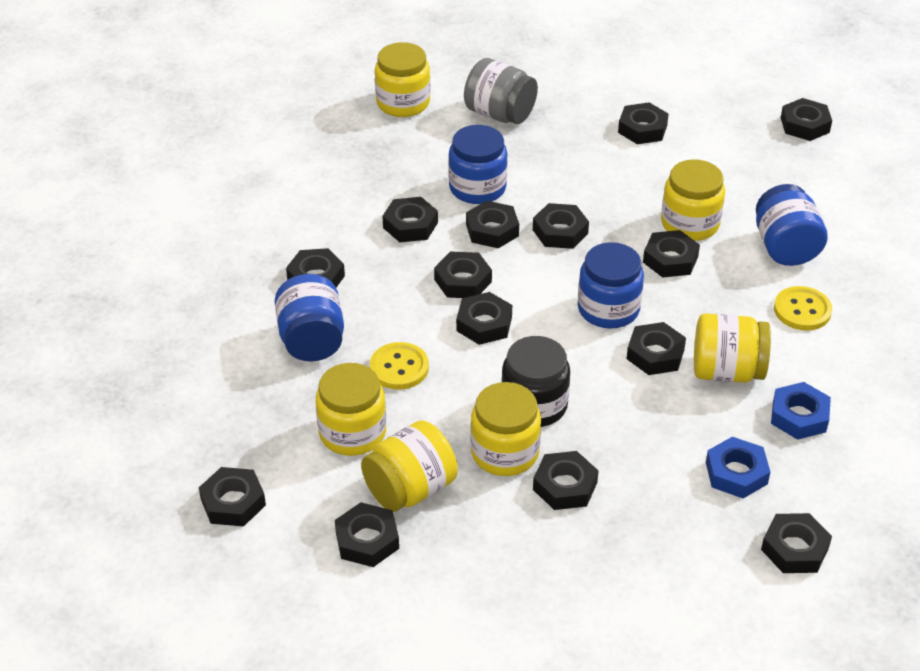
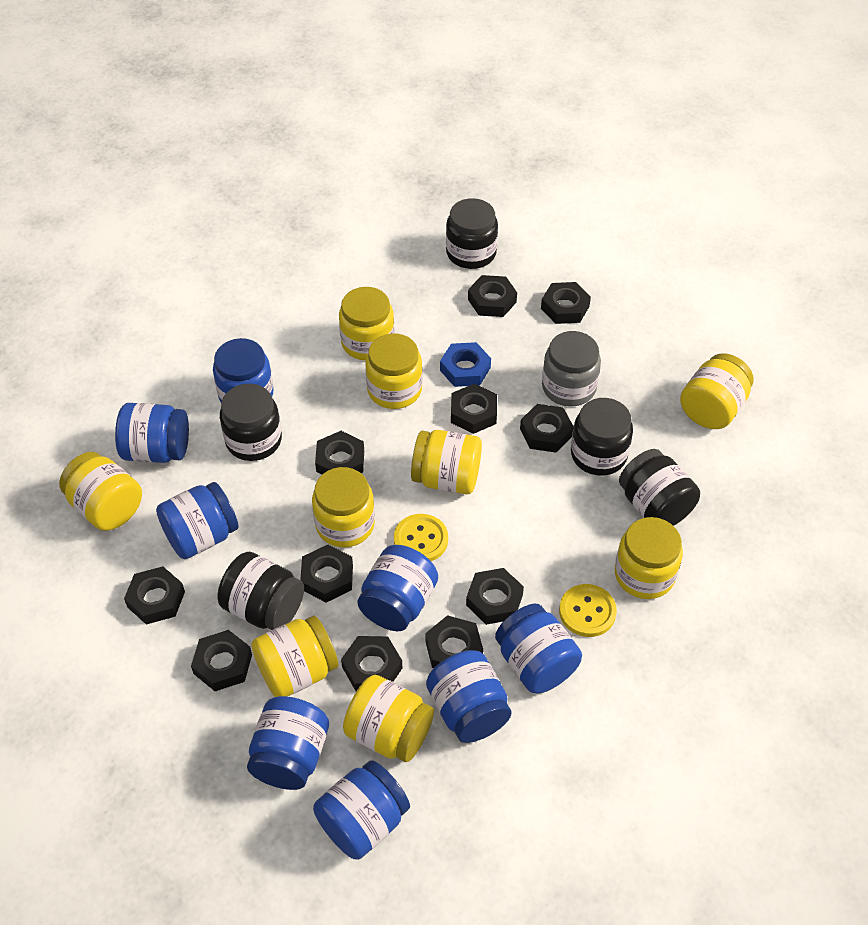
black jar: 1 -> 5
black nut: 14 -> 11
blue jar: 4 -> 8
blue nut: 2 -> 1
yellow jar: 6 -> 9

